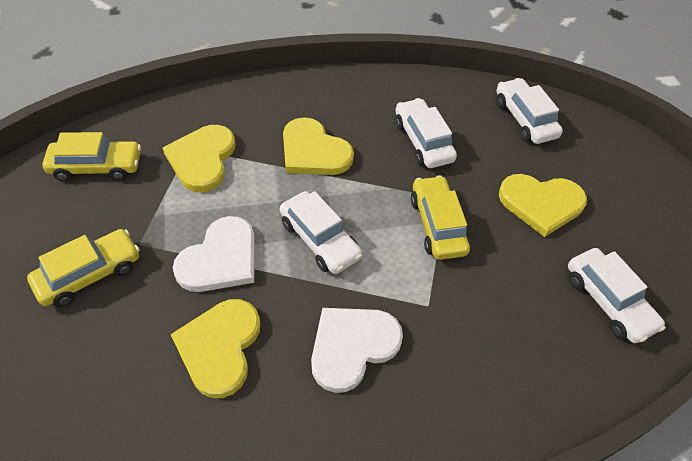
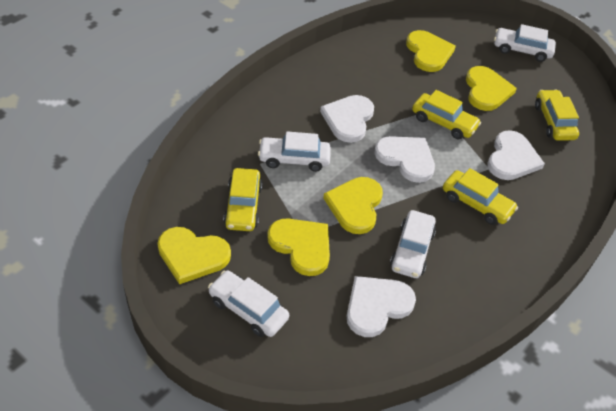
white heart: 2 -> 4
yellow car: 3 -> 4
yellow heart: 4 -> 5

